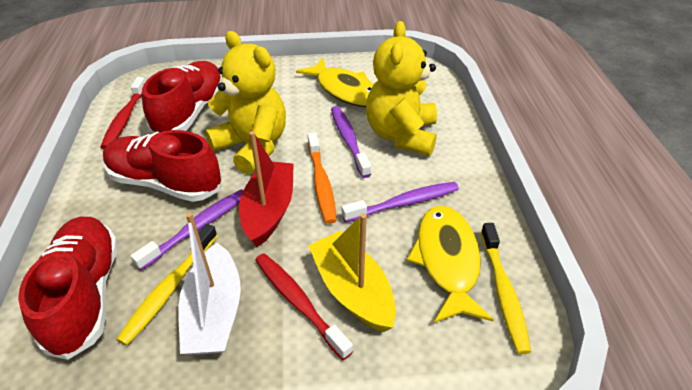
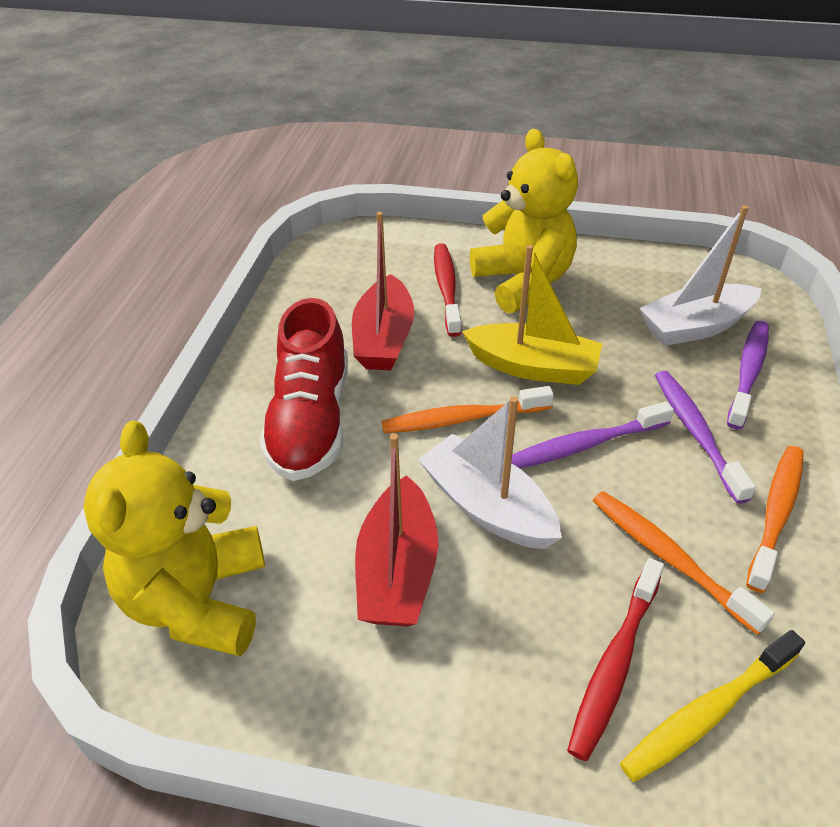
orange toothbrush: 1 -> 3
red boat: 1 -> 2
red shoe: 3 -> 1
white boat: 1 -> 2
yellow fish: 2 -> 0
yellow toothbrush: 2 -> 1

